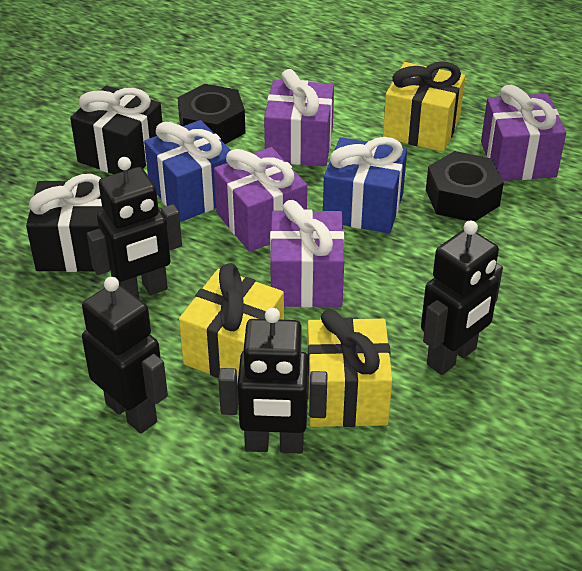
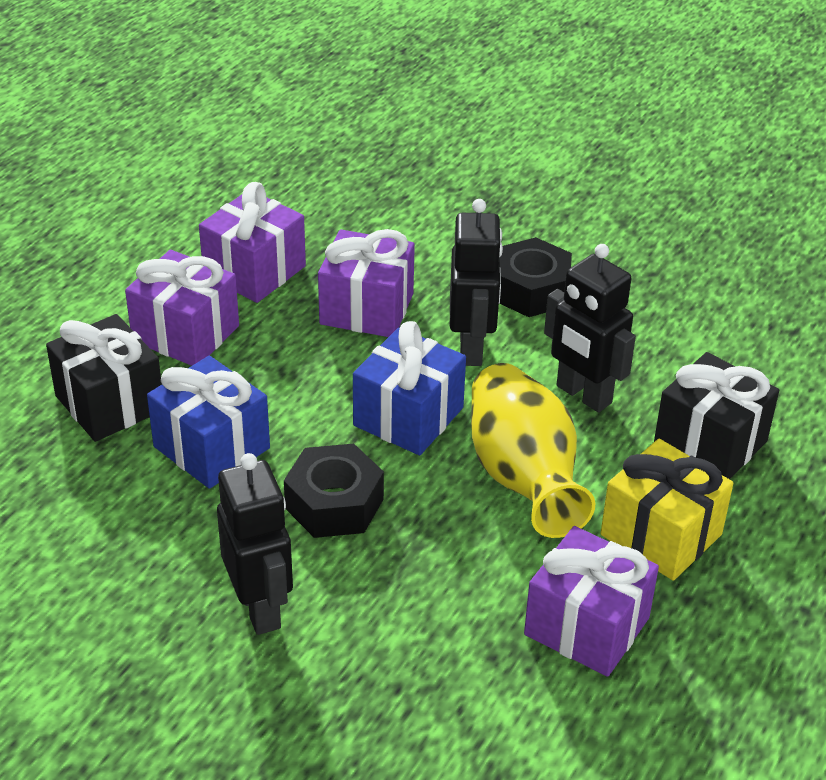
black robot: 4 -> 3
yellow gift: 3 -> 1
yellow vase: 0 -> 1

